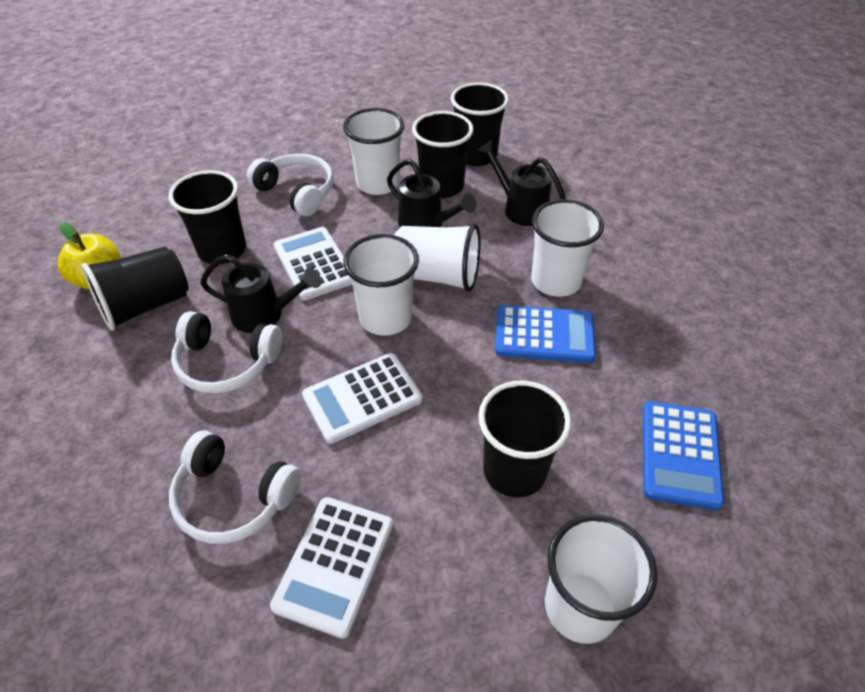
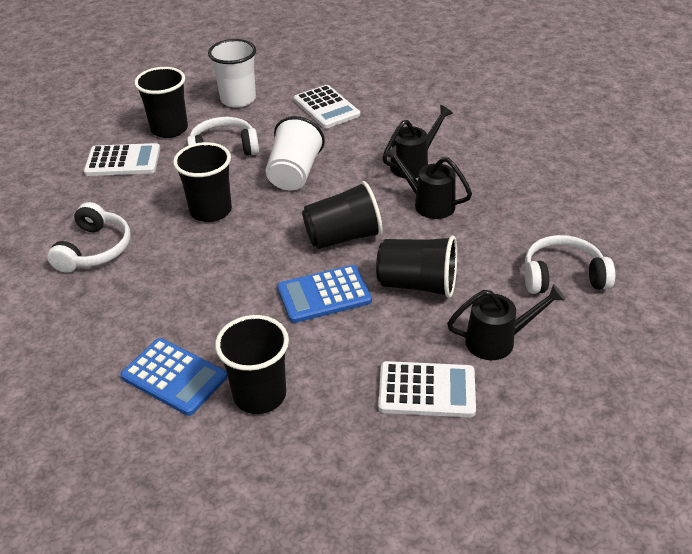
white cup: 5 -> 2
yellow apple: 1 -> 0

